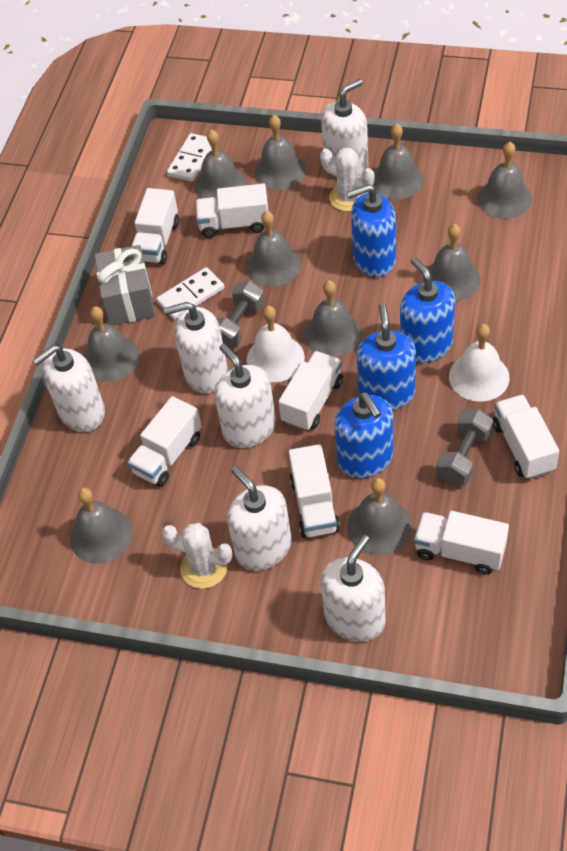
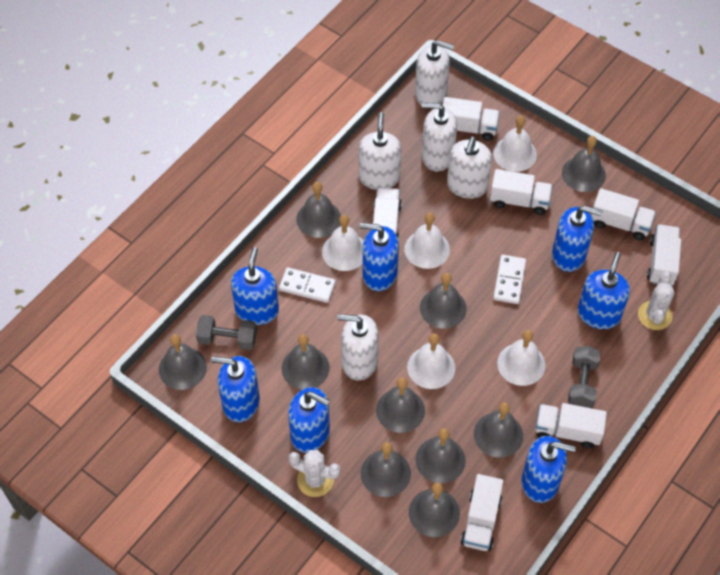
blue soap dispenser: 4 -> 7
grey gift: 1 -> 0
white bell: 2 -> 5
white soap dispenser: 6 -> 5

